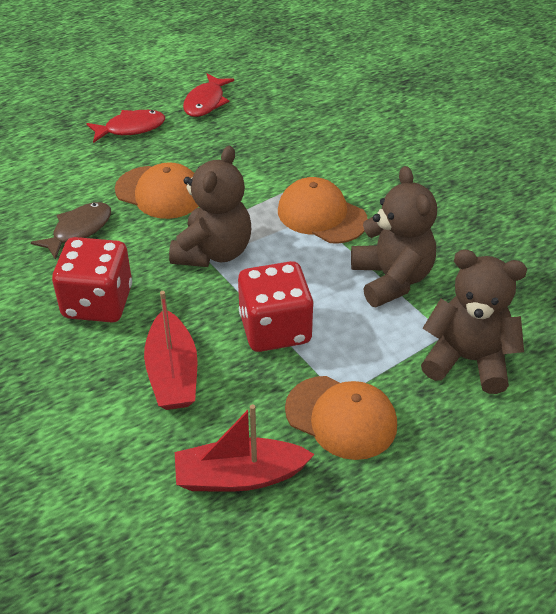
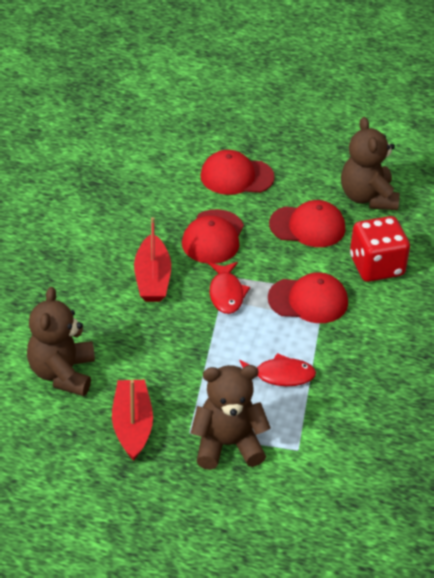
brown fish: 1 -> 0
orange cap: 3 -> 0
red cap: 0 -> 4
red dice: 2 -> 1

